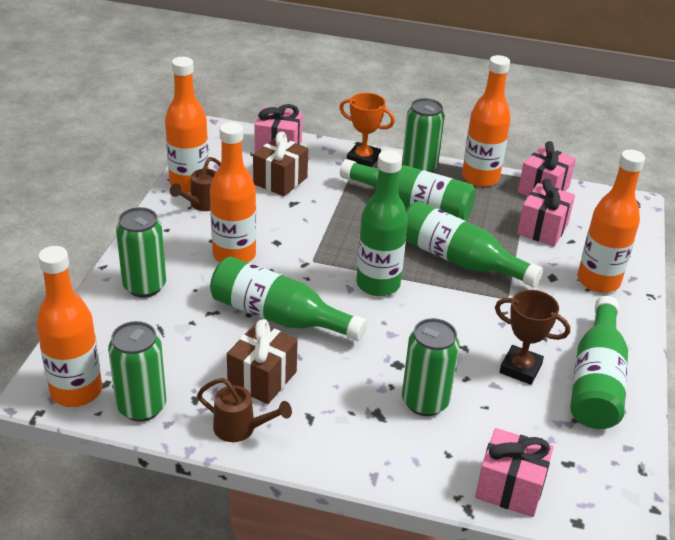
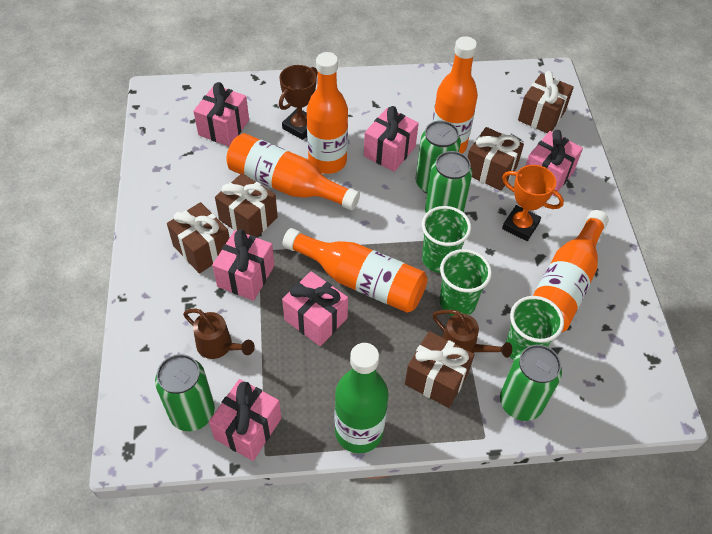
brown gift: 2 -> 5
green bottle: 5 -> 1
green cup: 0 -> 3
pink gift: 4 -> 6

